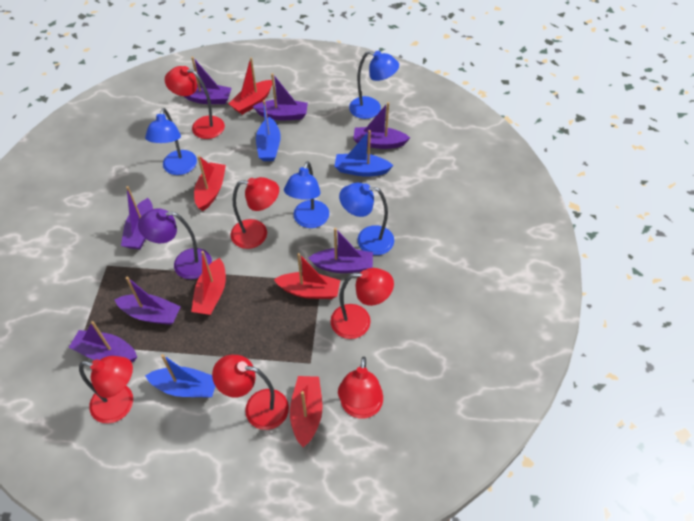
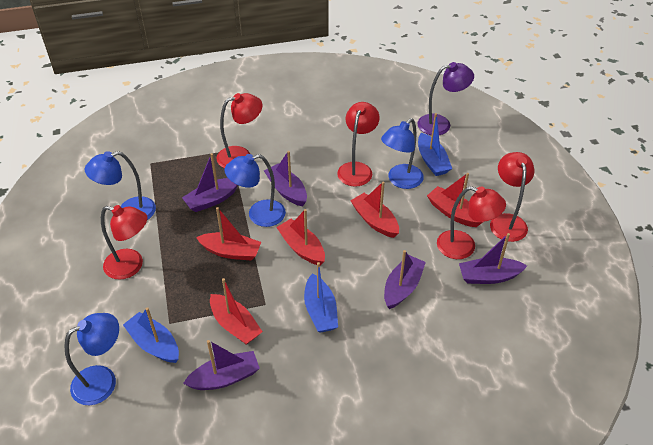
purple boat: 7 -> 5
red lamp: 6 -> 5

